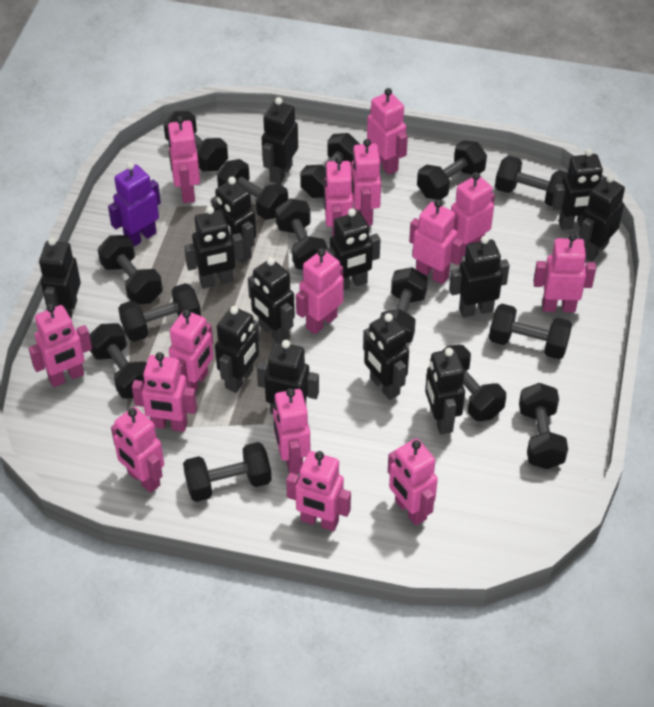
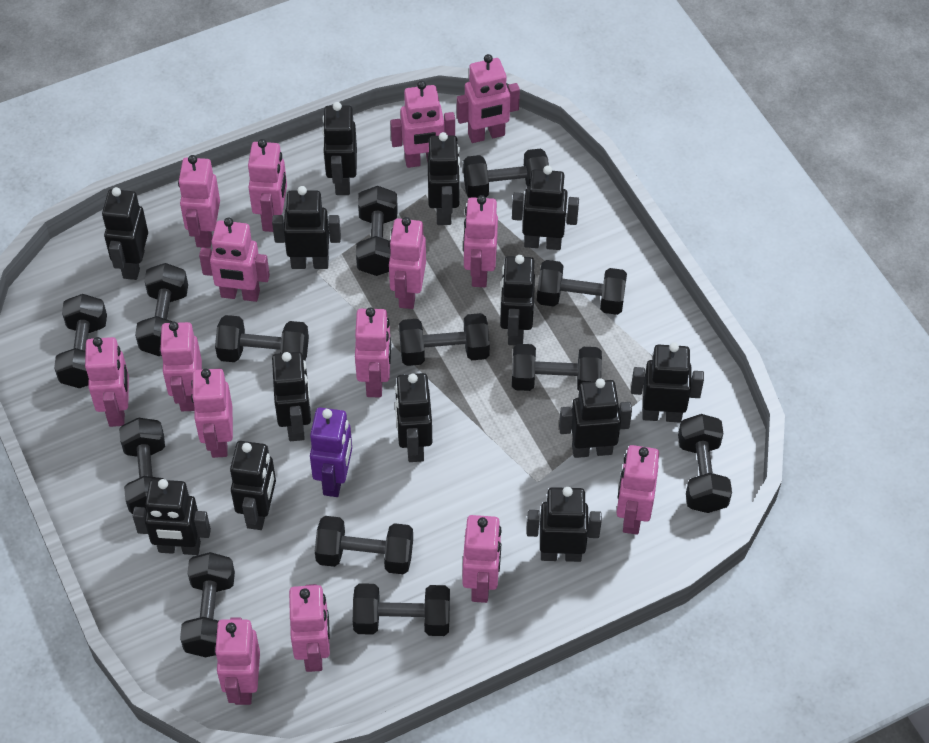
black dumbbell: 14 -> 13

